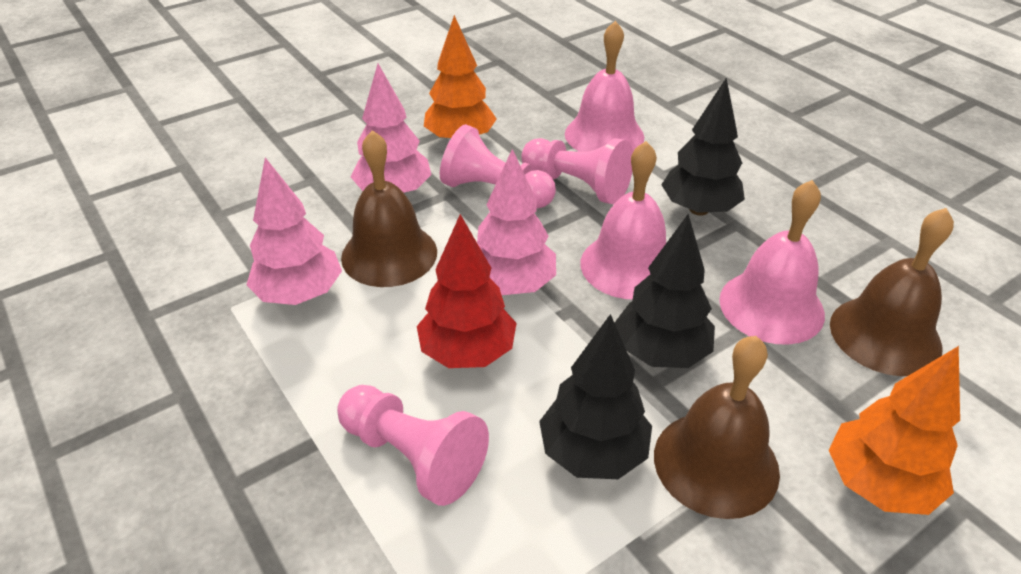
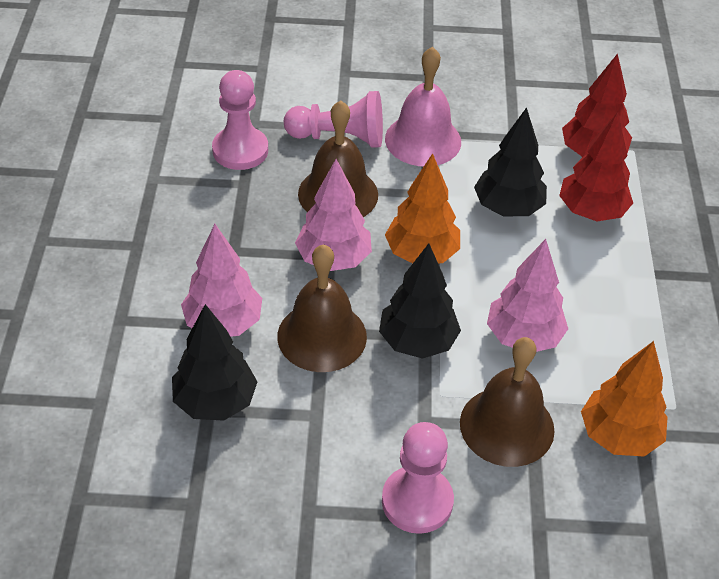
pink bell: 3 -> 1
red tree: 1 -> 2

